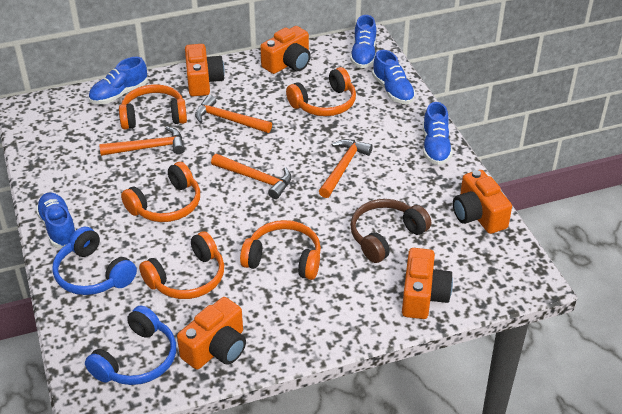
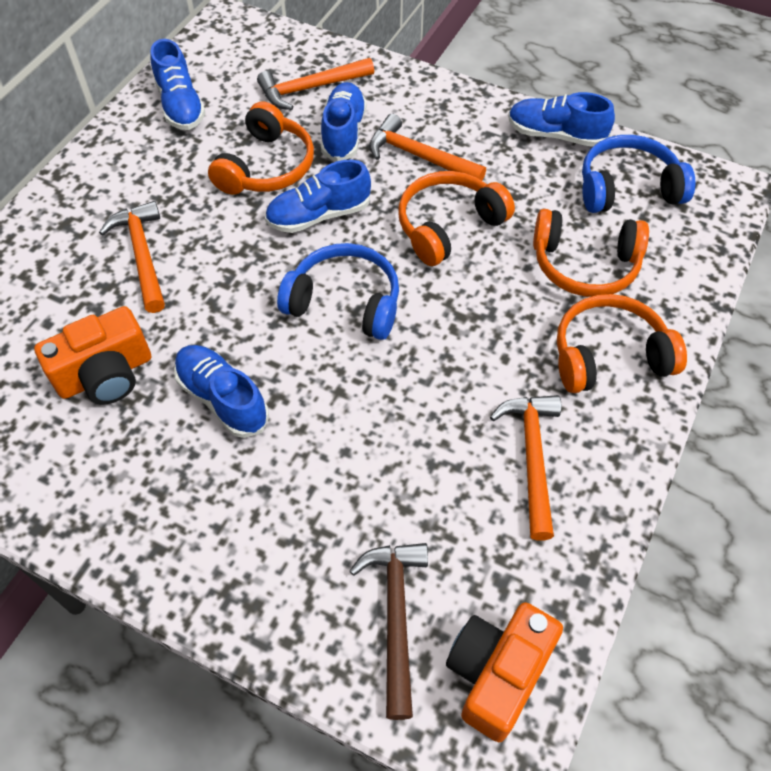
brown hammer: 0 -> 1
brown headphones: 1 -> 0
orange camera: 5 -> 2
orange headphones: 5 -> 4

